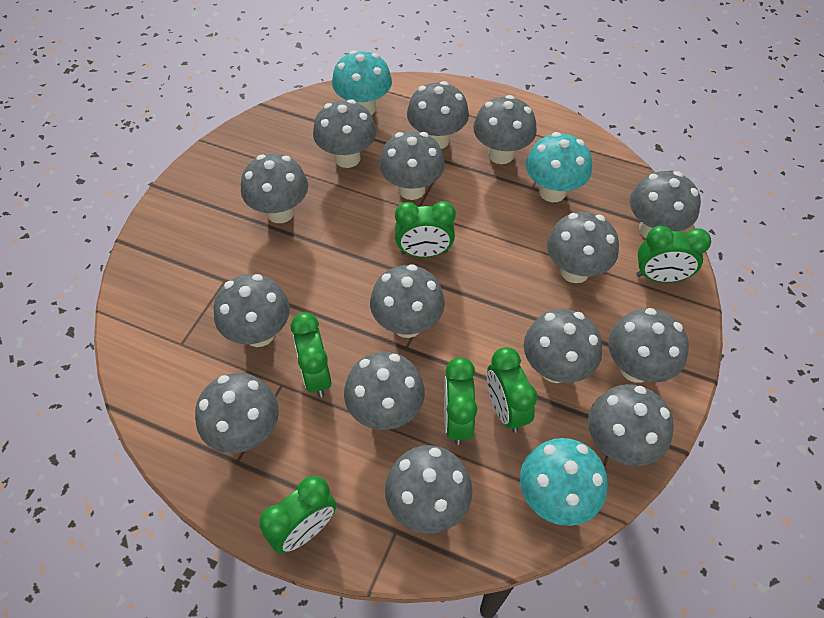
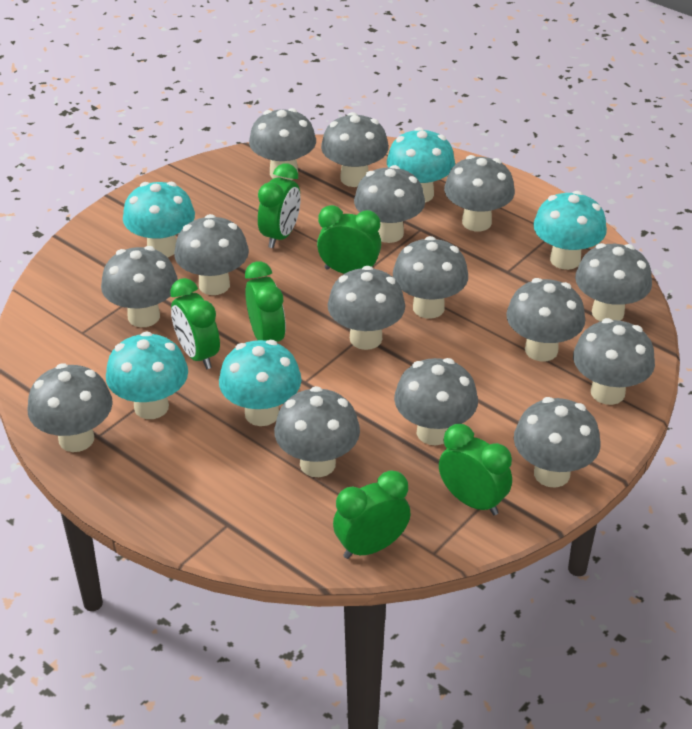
turquoise mushroom: 3 -> 5

